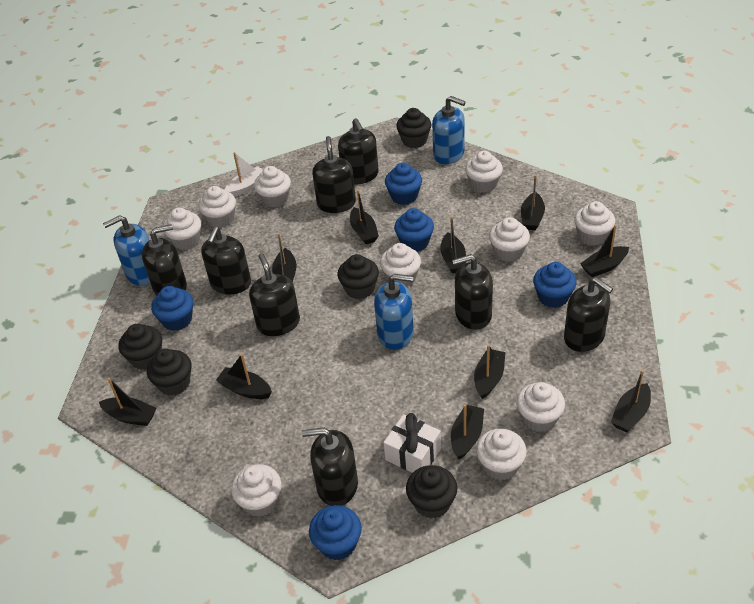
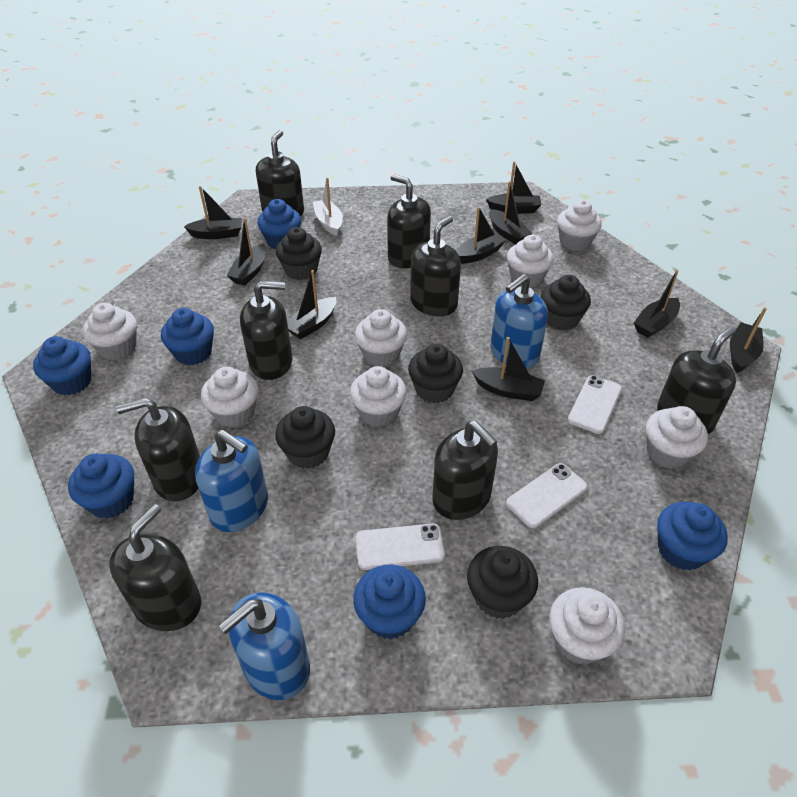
black boat: 10 -> 9
blue cupcake: 5 -> 6
white cupcake: 10 -> 8
white gift: 1 -> 0
white phone: 0 -> 3

